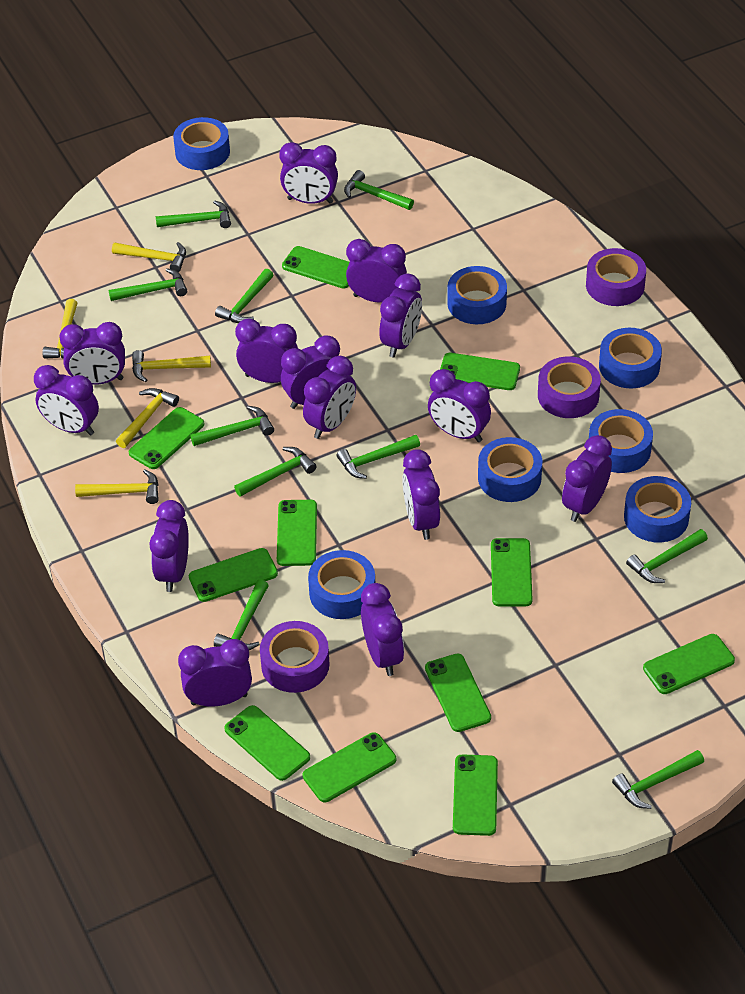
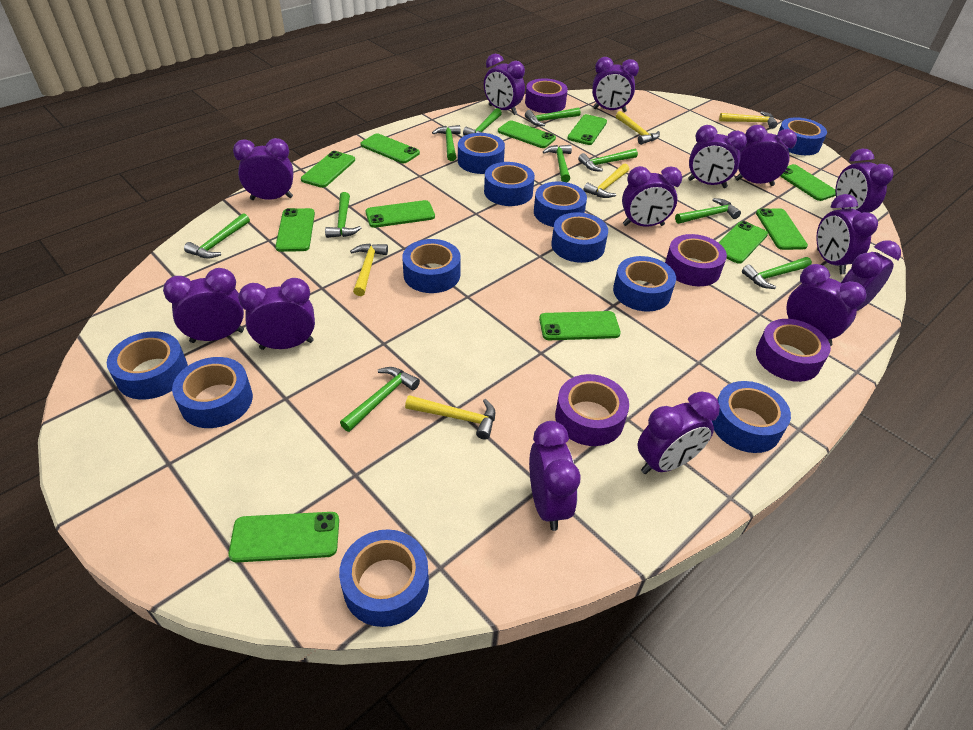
blue tape: 7 -> 11
purple tape: 3 -> 4

